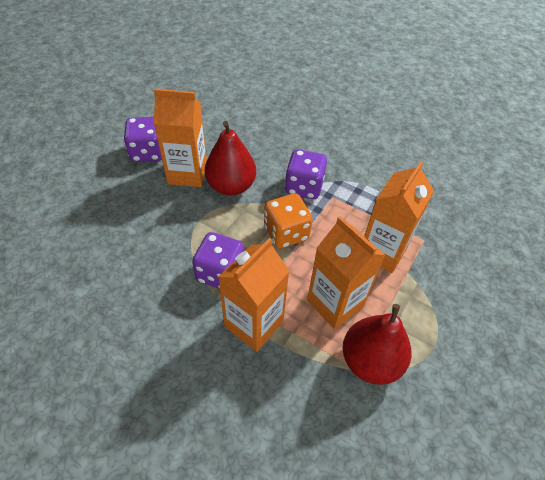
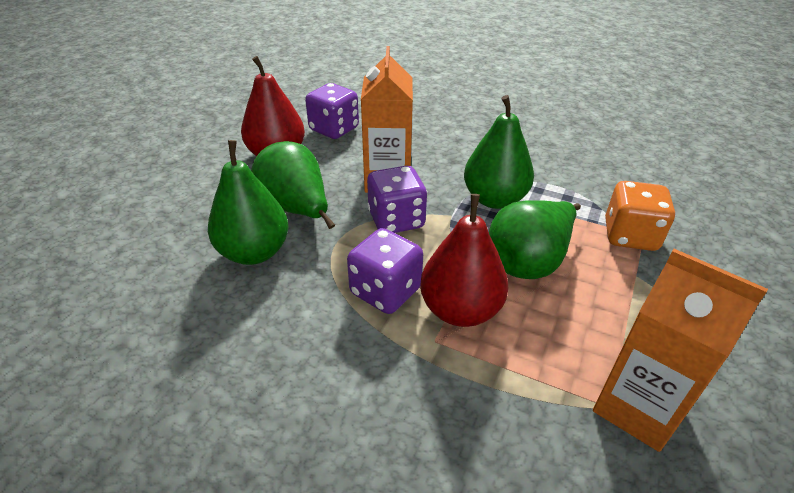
green pear: 0 -> 4
orange carton: 4 -> 2

